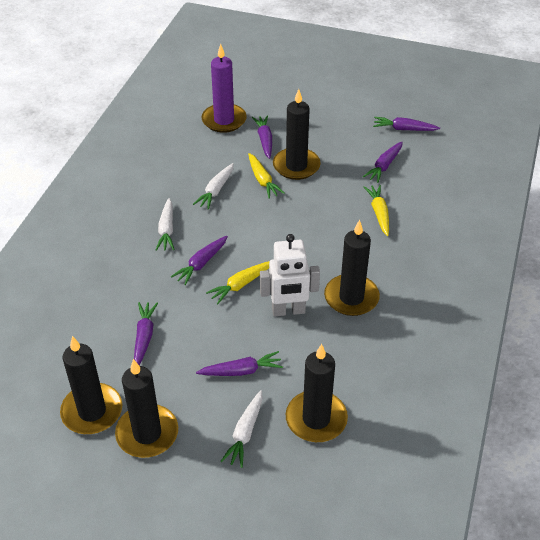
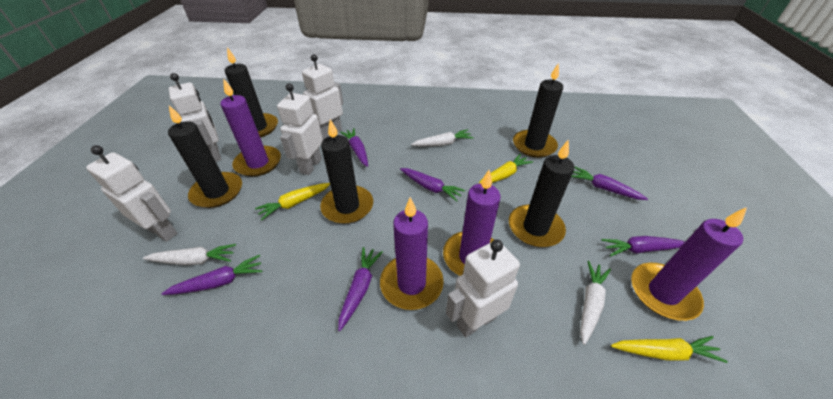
purple candle: 1 -> 4
white robot: 1 -> 5

